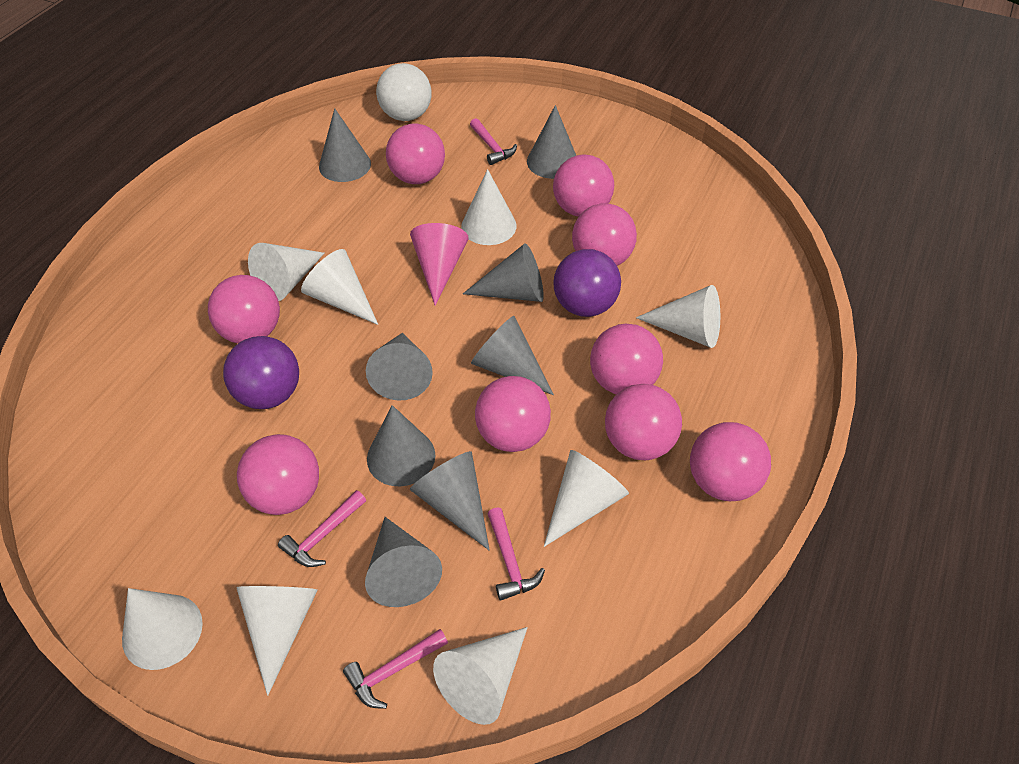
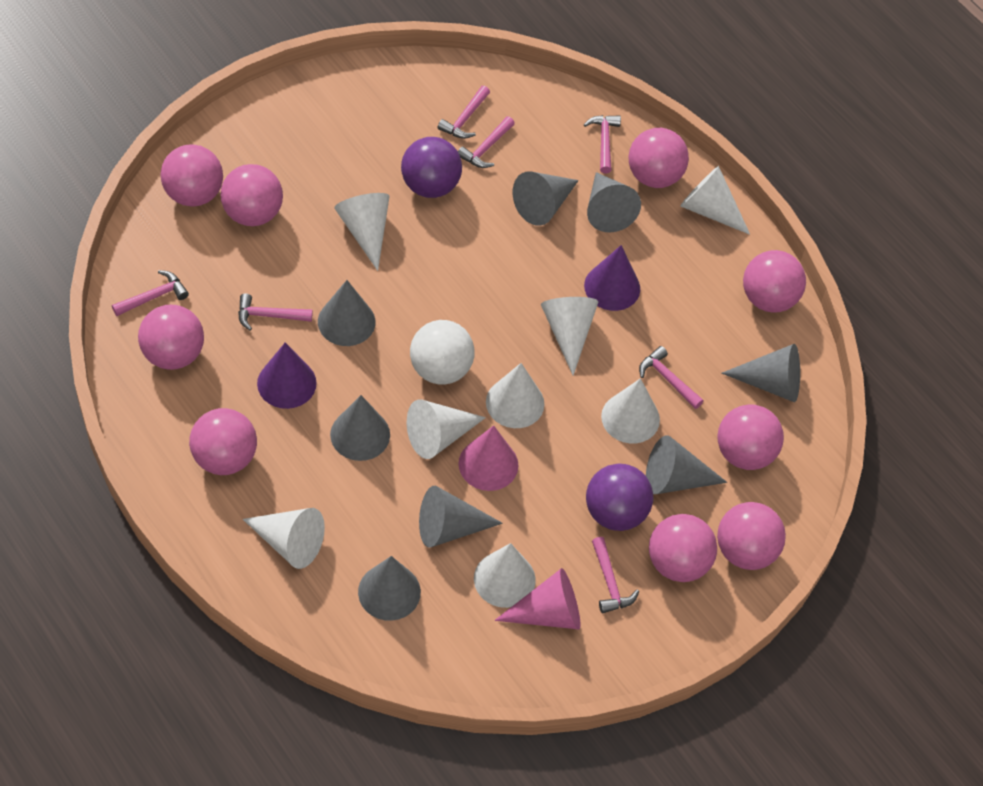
pink cone: 1 -> 2
pink hammer: 4 -> 7
purple cone: 0 -> 2

